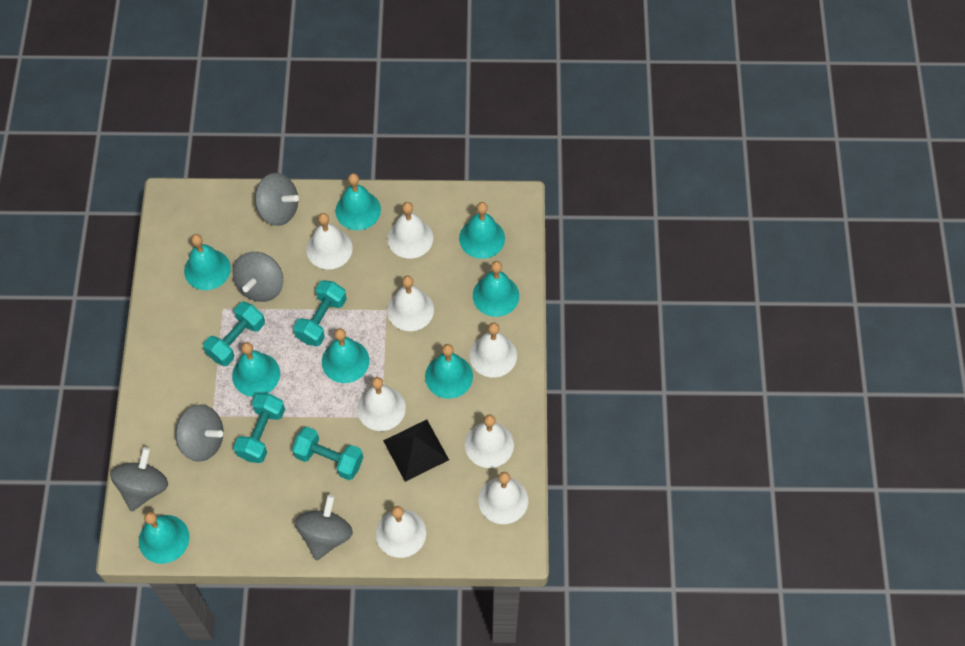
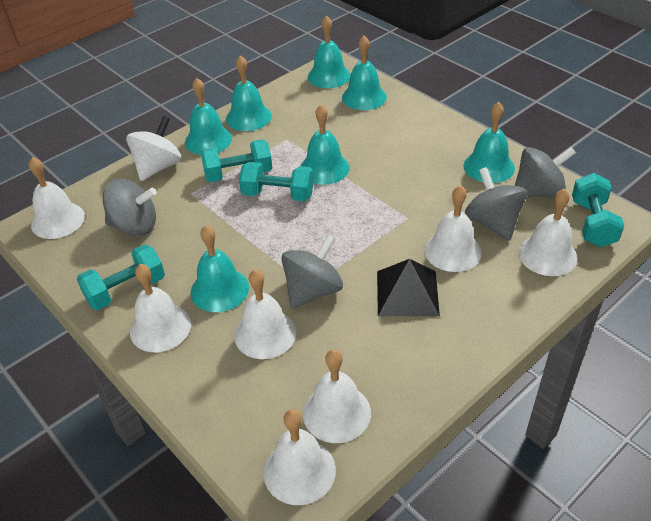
grey spinning top: 5 -> 4
turquoise bell: 8 -> 7
white bell: 8 -> 7
white spinning top: 0 -> 1

